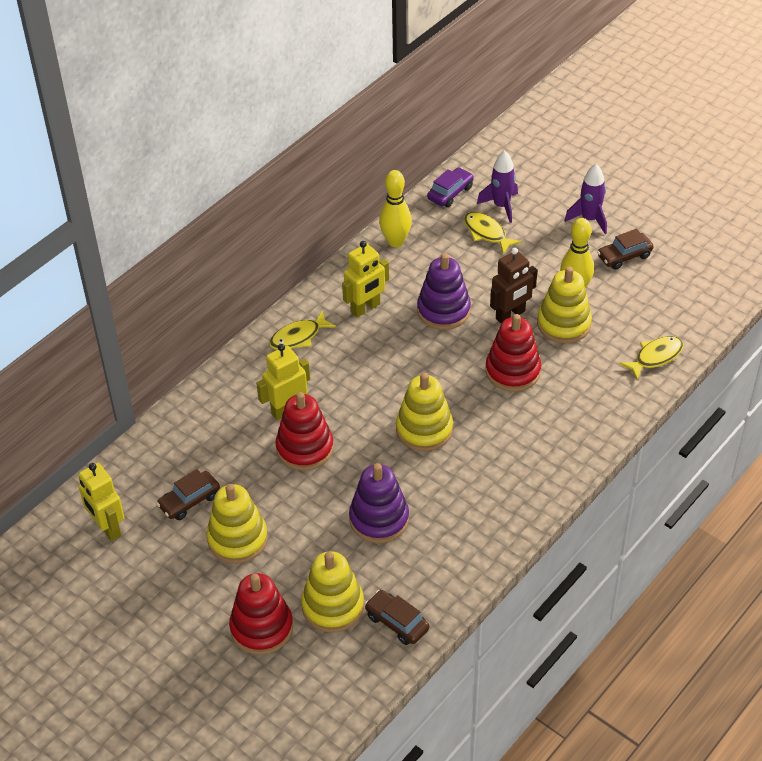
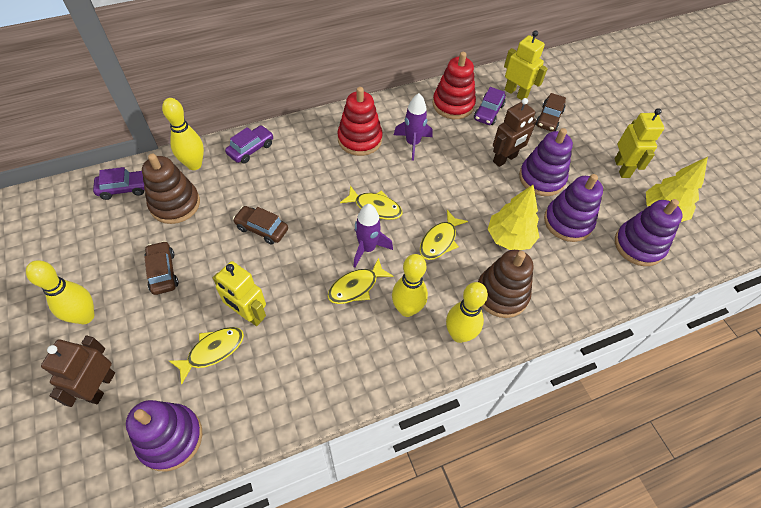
brown robot: 1 -> 2
brown stacking toy: 0 -> 2
purple car: 1 -> 3
purple stacking toy: 2 -> 4
red stacking toy: 3 -> 2
yellow bowling pin: 2 -> 4
yellow fish: 3 -> 4
yellow stacking toy: 4 -> 0
yellow tree: 0 -> 2

